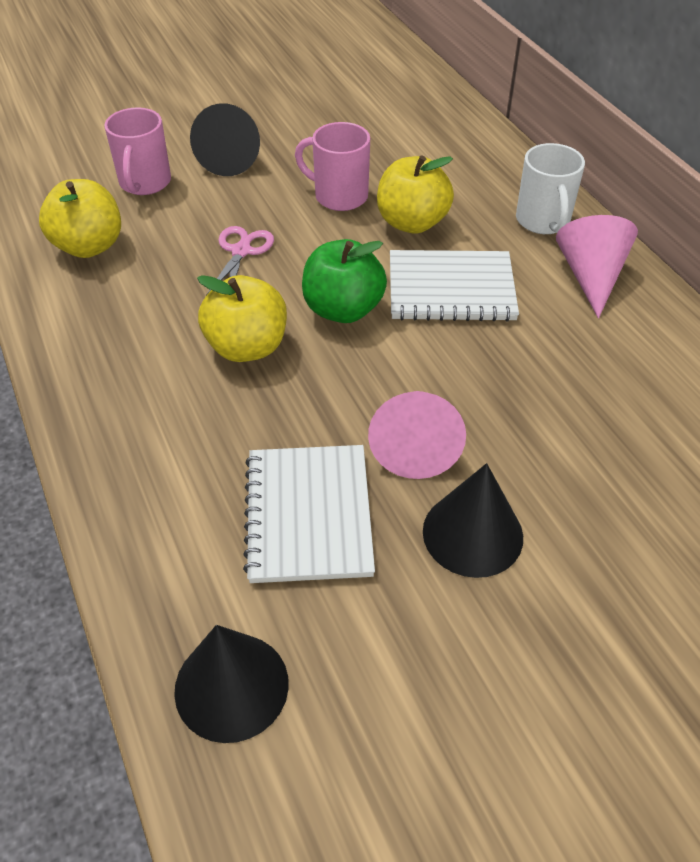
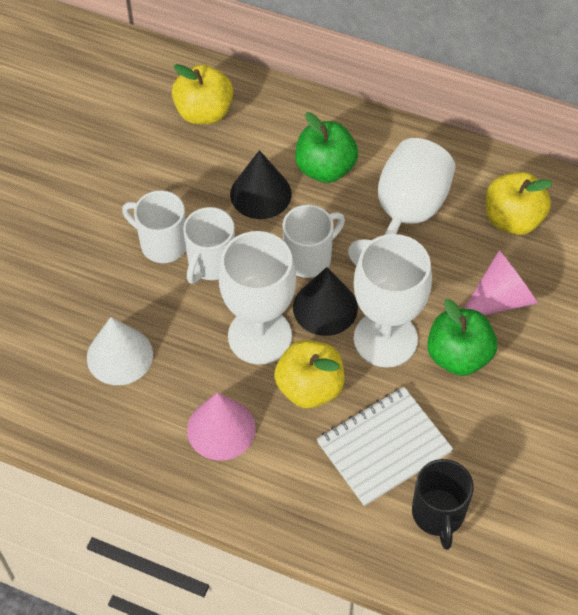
black cone: 3 -> 2
black mug: 0 -> 1
green apple: 1 -> 2
pink mug: 2 -> 0
pink scissors: 1 -> 0
white cone: 0 -> 1
white goblet: 0 -> 3
white mug: 1 -> 3
white notebook: 2 -> 1

